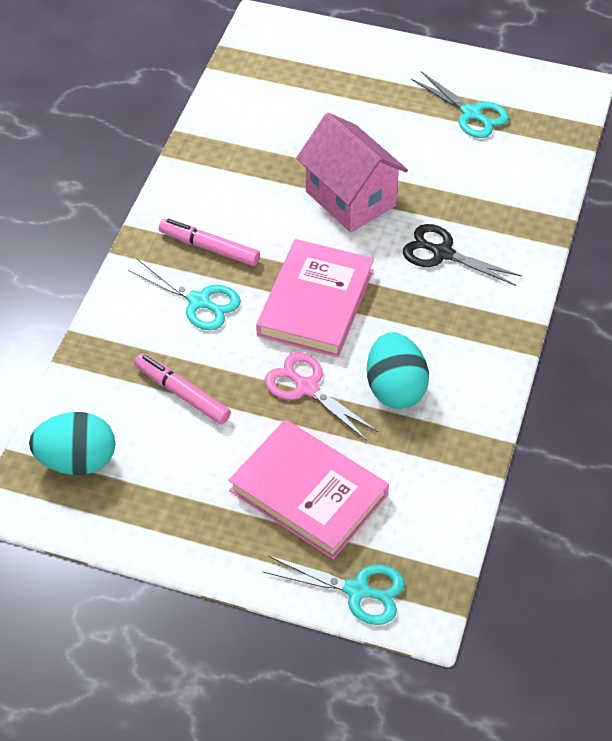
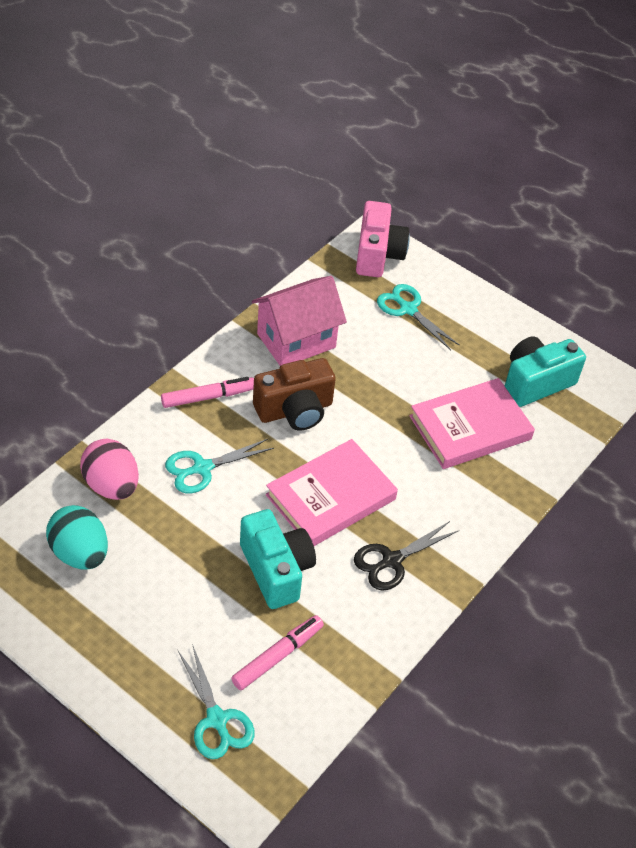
brown camera: 0 -> 1
pink camera: 0 -> 1
pink egg: 0 -> 1
pink scissors: 1 -> 0
turquoise camera: 0 -> 2
turquoise egg: 2 -> 1

